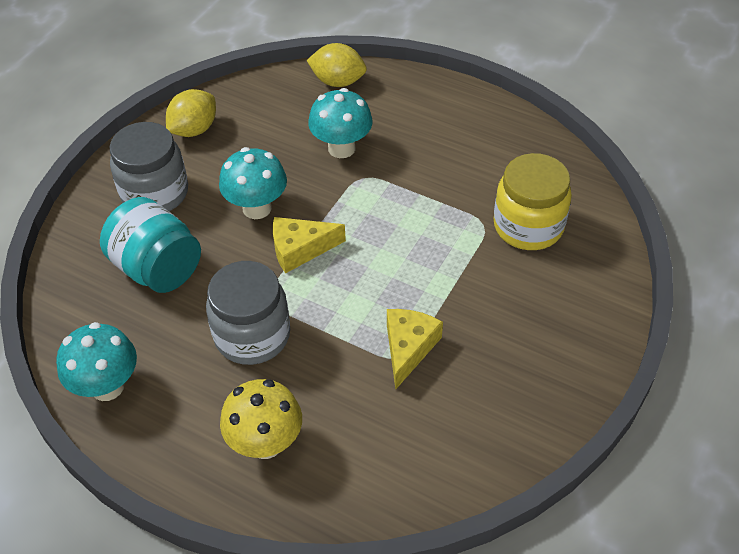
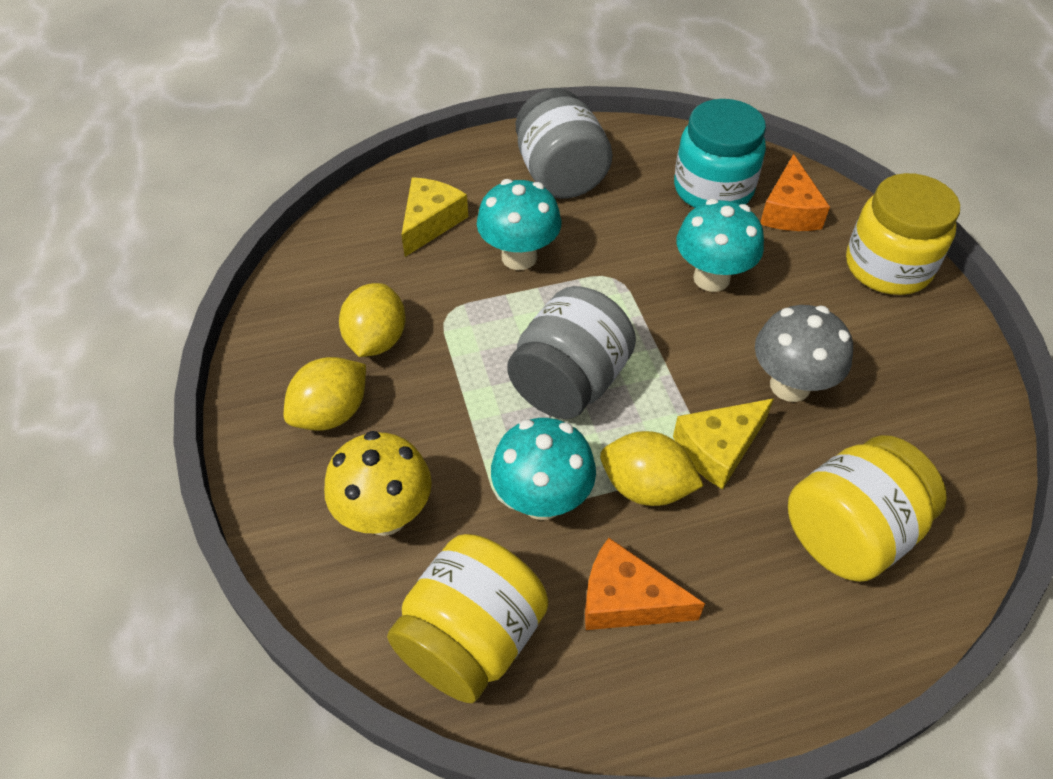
grey mushroom: 0 -> 1
orange cheese: 0 -> 2
yellow jar: 1 -> 3
yellow lemon: 2 -> 3

